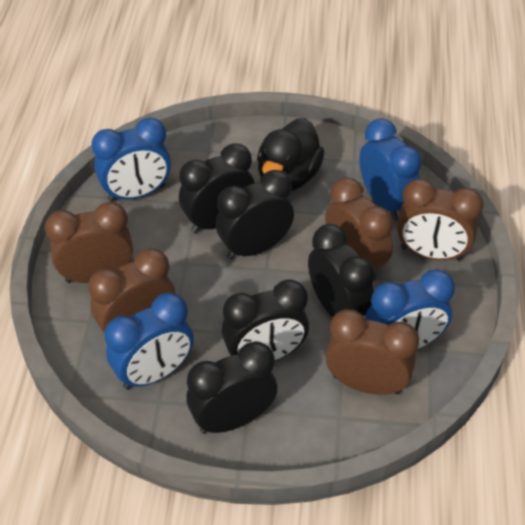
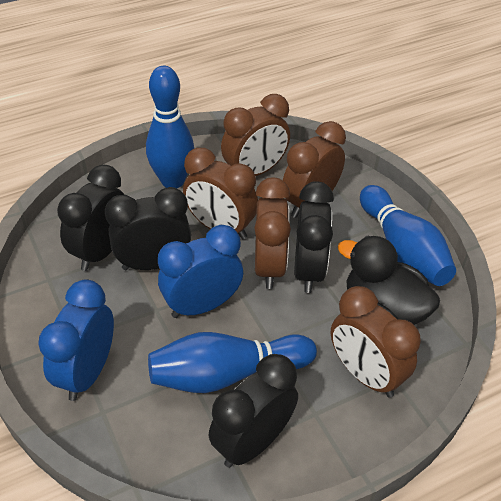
black clock: 5 -> 4
blue bowling pin: 0 -> 3
blue clock: 4 -> 2

